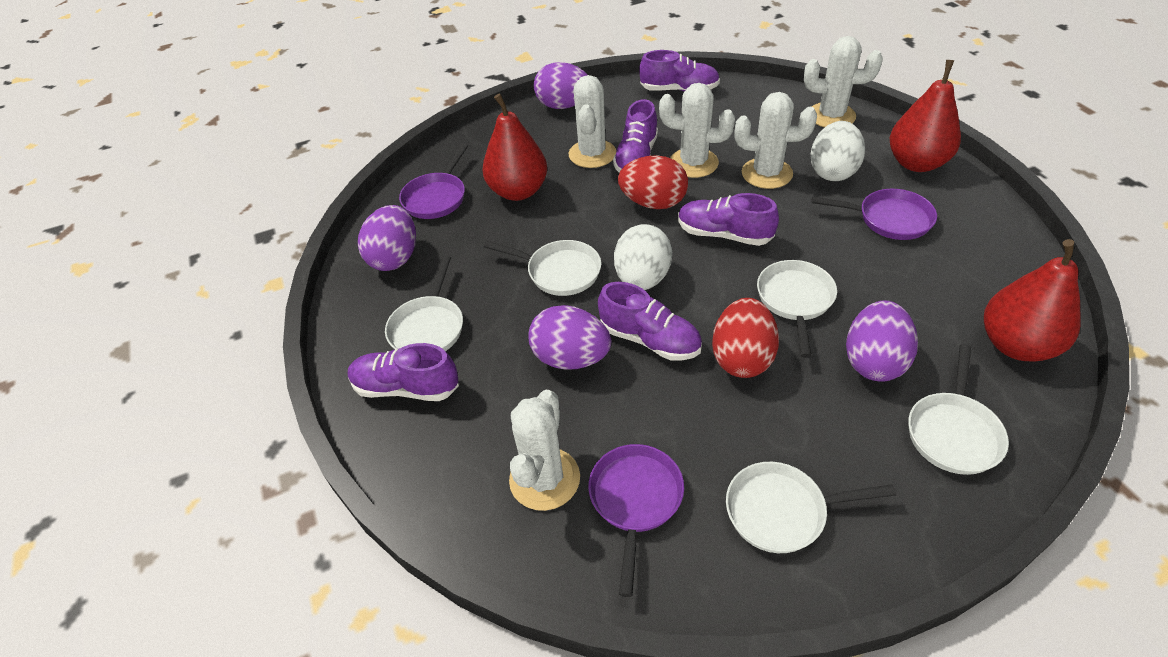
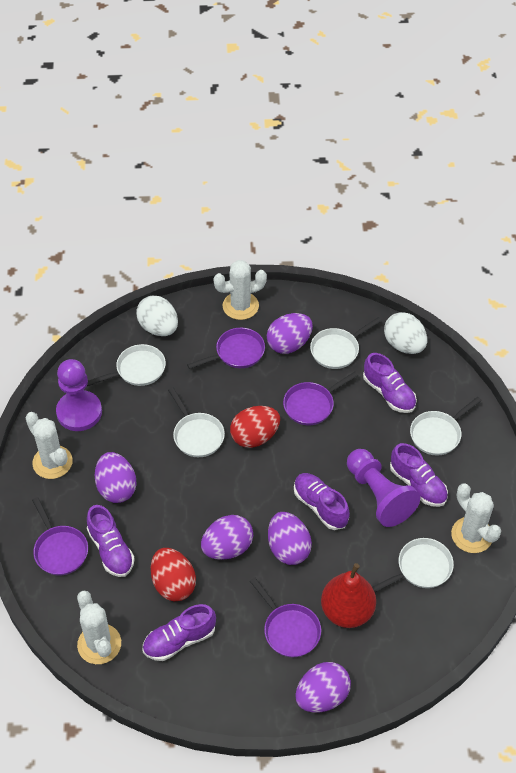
purple egg: 4 -> 5
purple pan: 3 -> 4
purple pawn: 0 -> 2
red pear: 3 -> 1
white cactus: 5 -> 4

